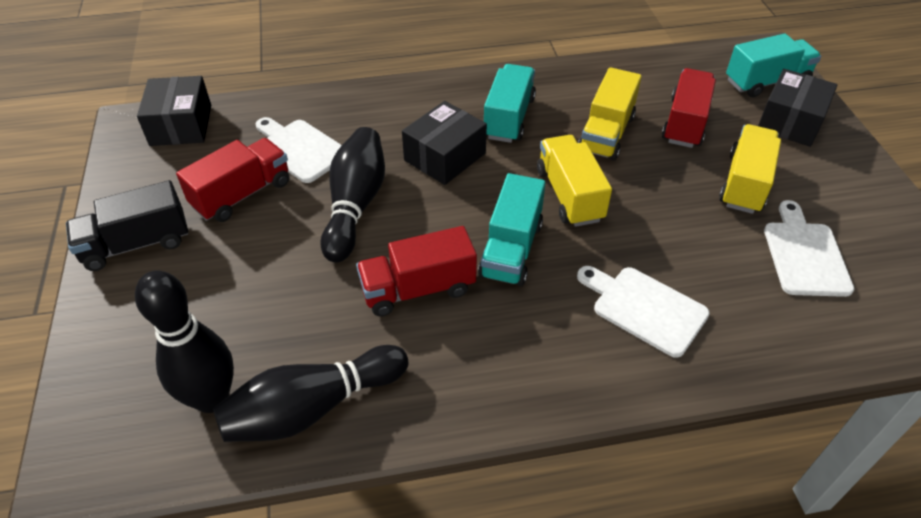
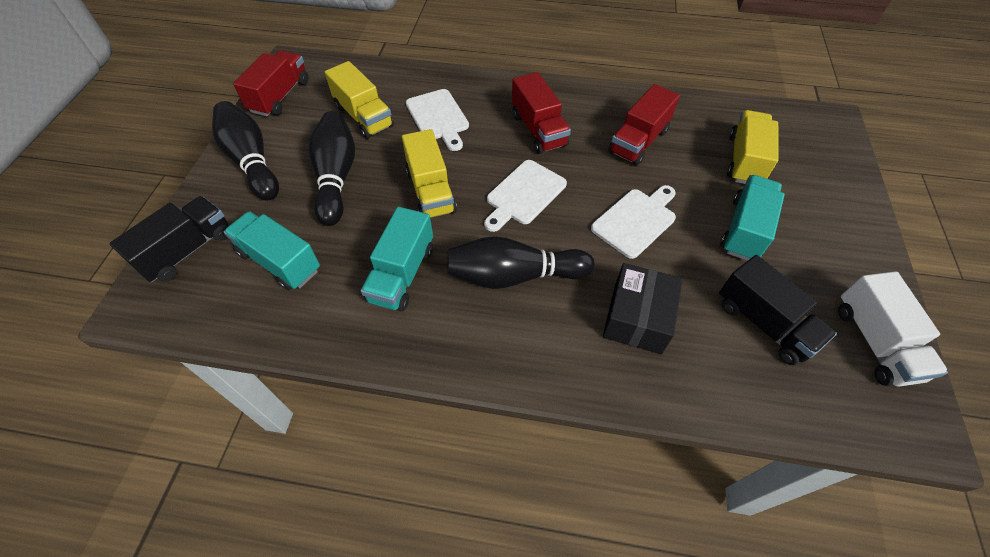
black box: 3 -> 1
black truck: 1 -> 2
white truck: 0 -> 1

